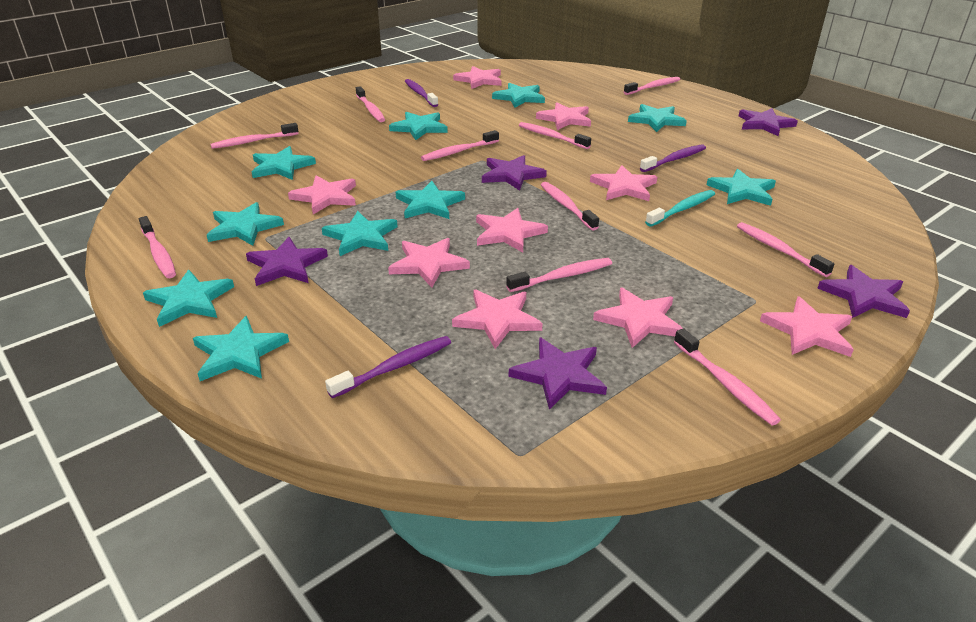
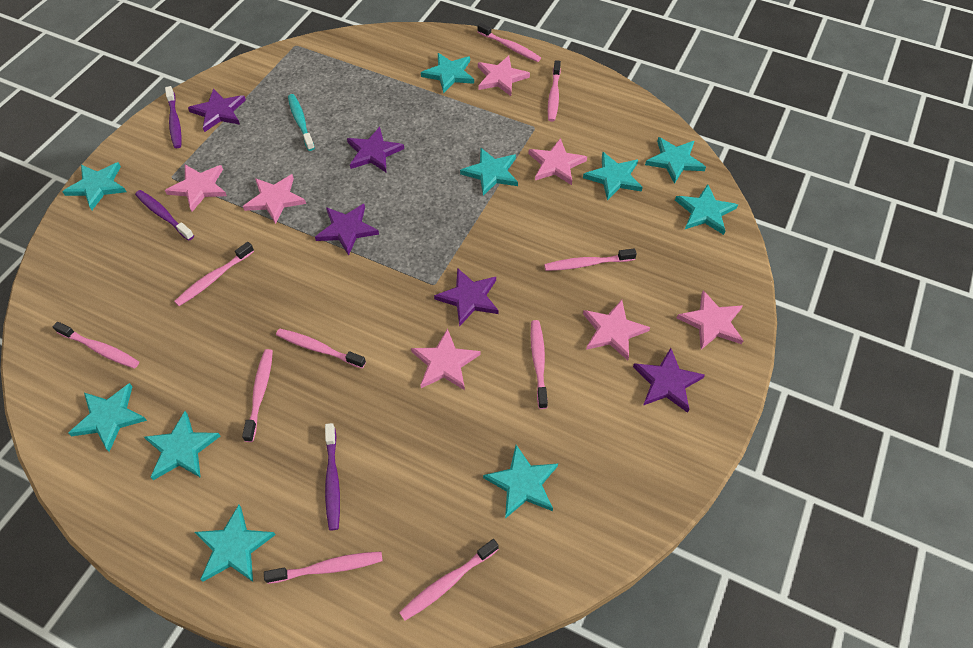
pink star: 9 -> 7

